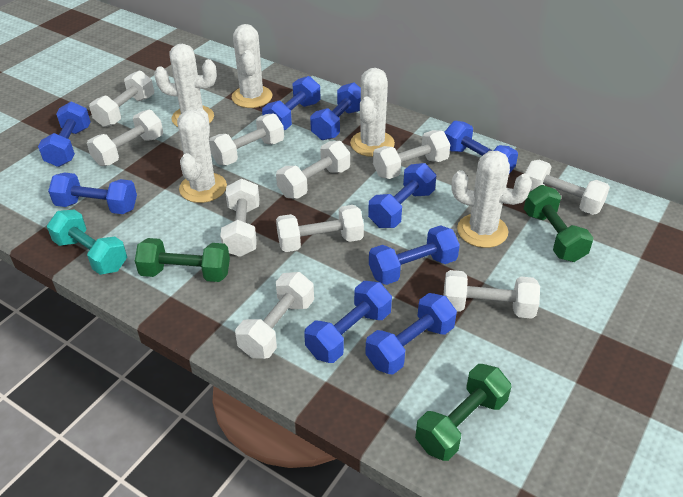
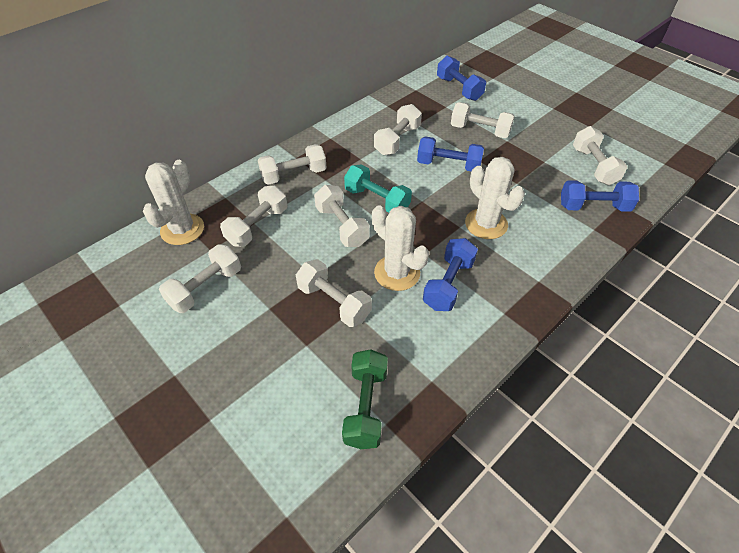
blue dumbbell: 9 -> 4
green dumbbell: 3 -> 1
white cactus: 5 -> 3
white dumbbell: 10 -> 8

